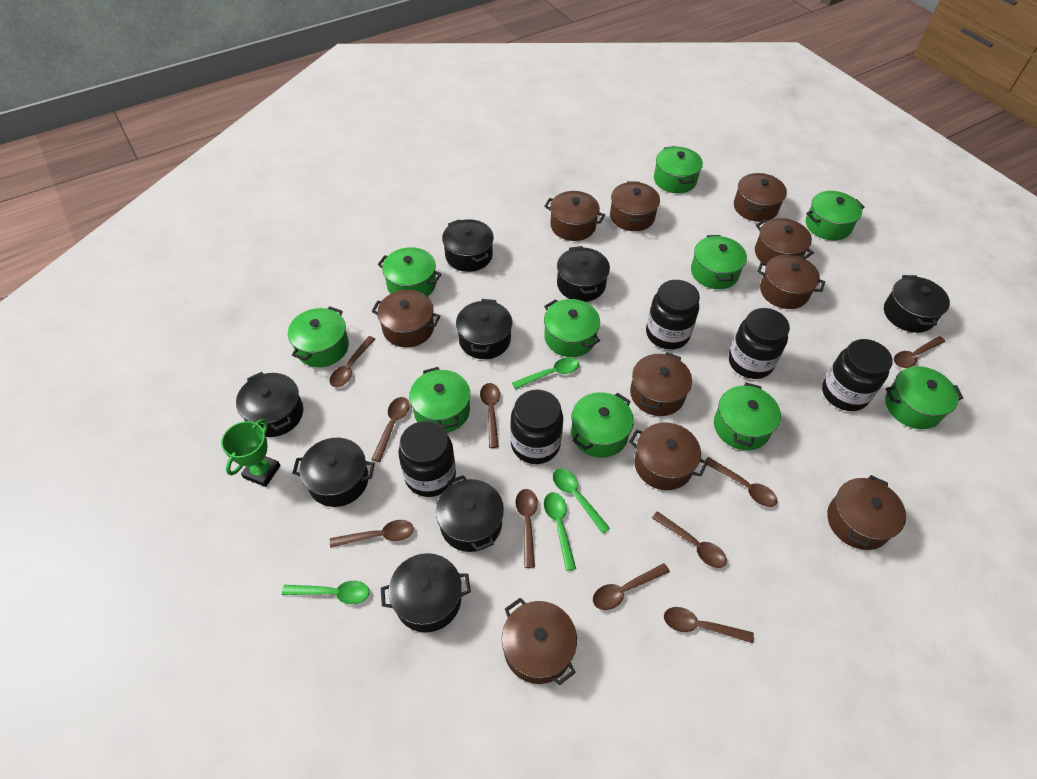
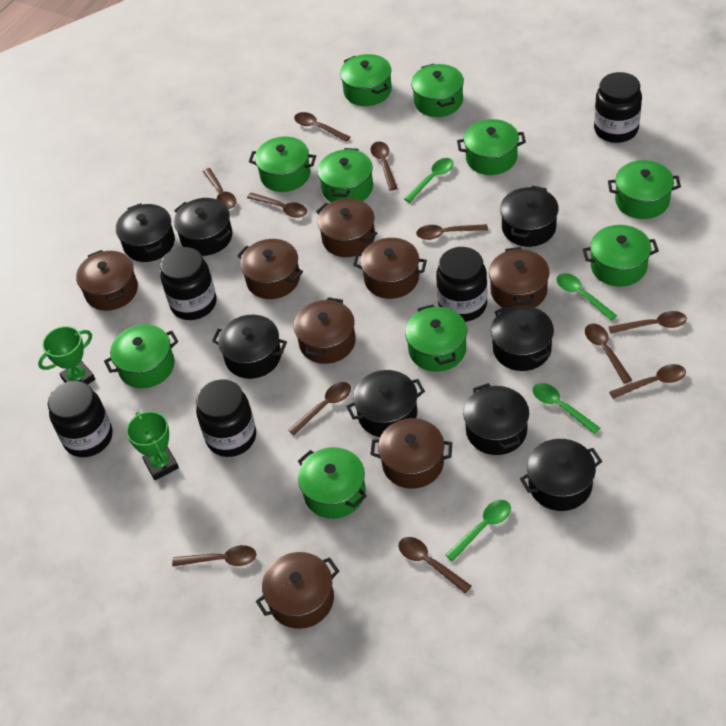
brown pot: 10 -> 8
brown spoon: 10 -> 11
green trophy: 1 -> 2

